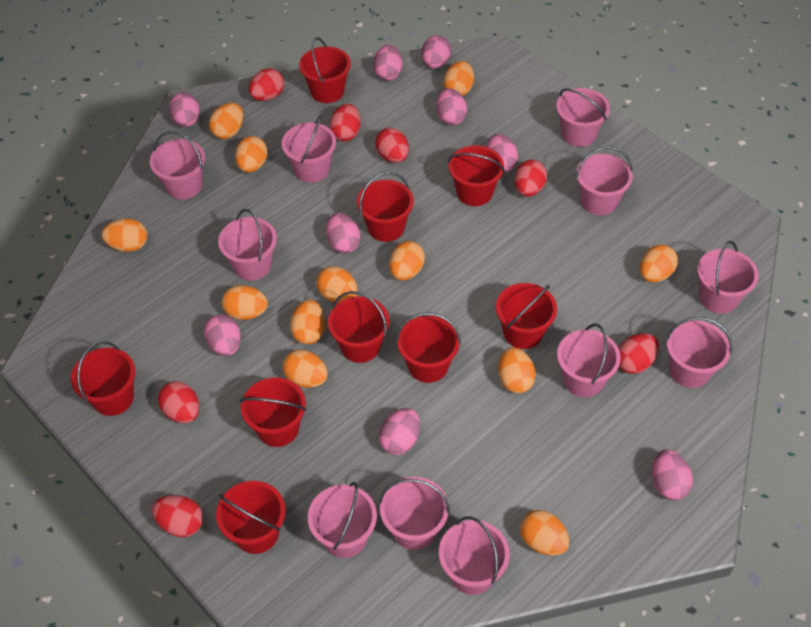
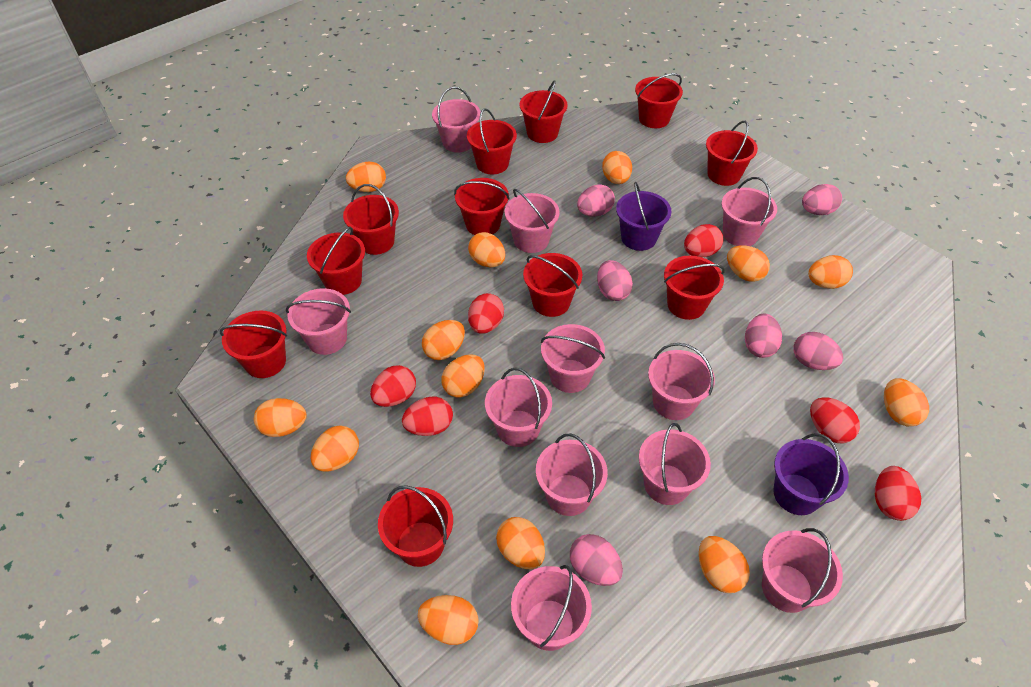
orange egg: 12 -> 13
pink egg: 9 -> 6
purple bucket: 0 -> 2
red bucket: 9 -> 11
red egg: 7 -> 6

